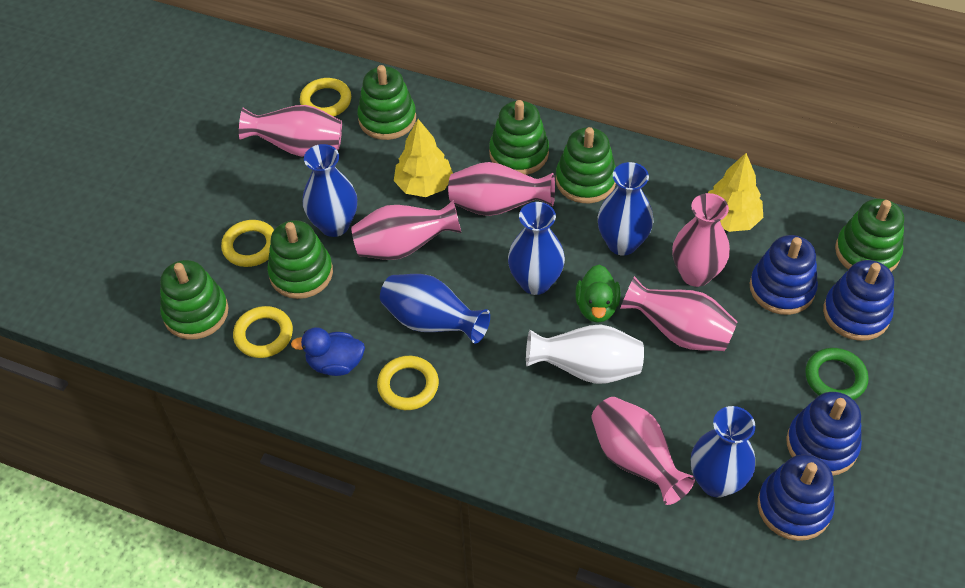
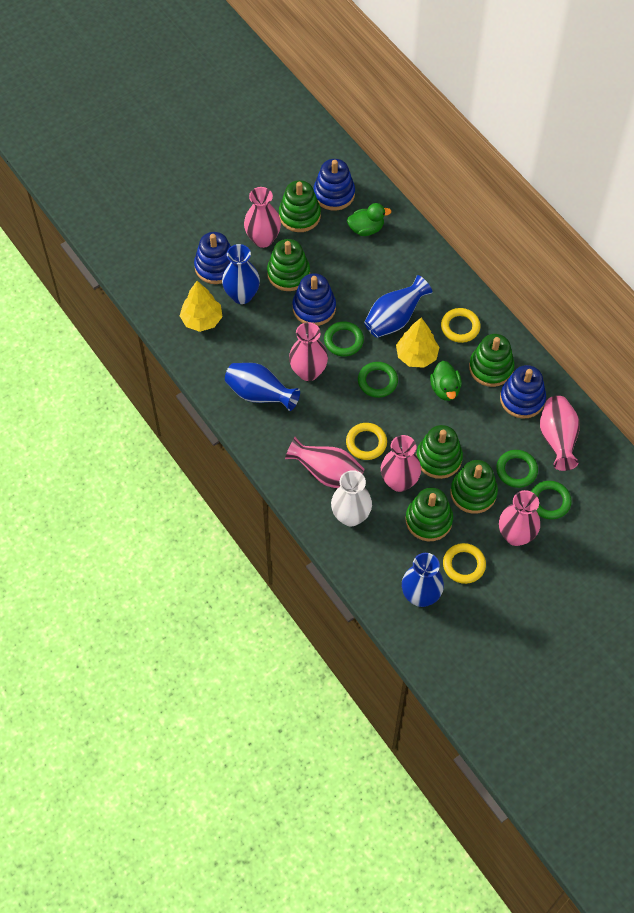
blue duck: 1 -> 0
blue vase: 5 -> 4
green duck: 1 -> 2
green ring: 1 -> 4
yellow ring: 4 -> 3

